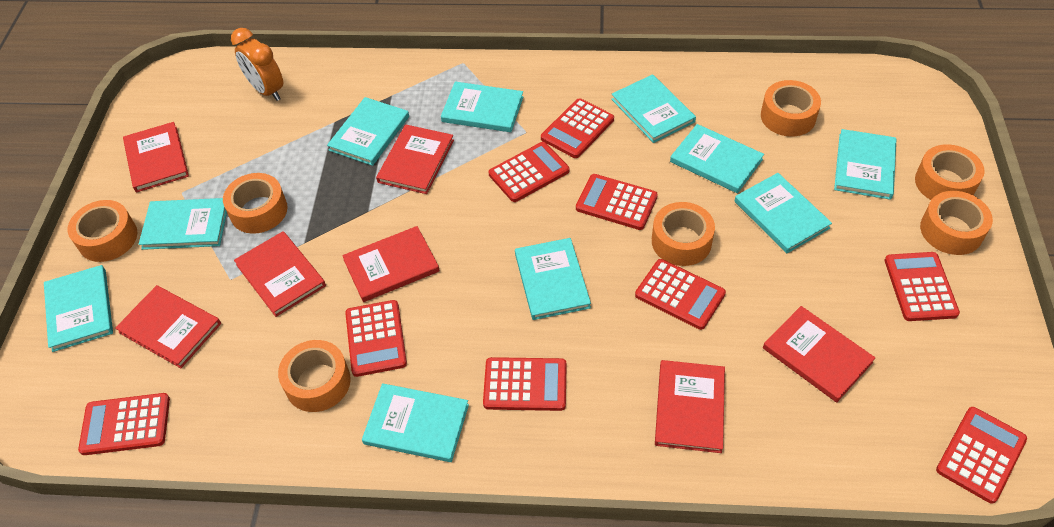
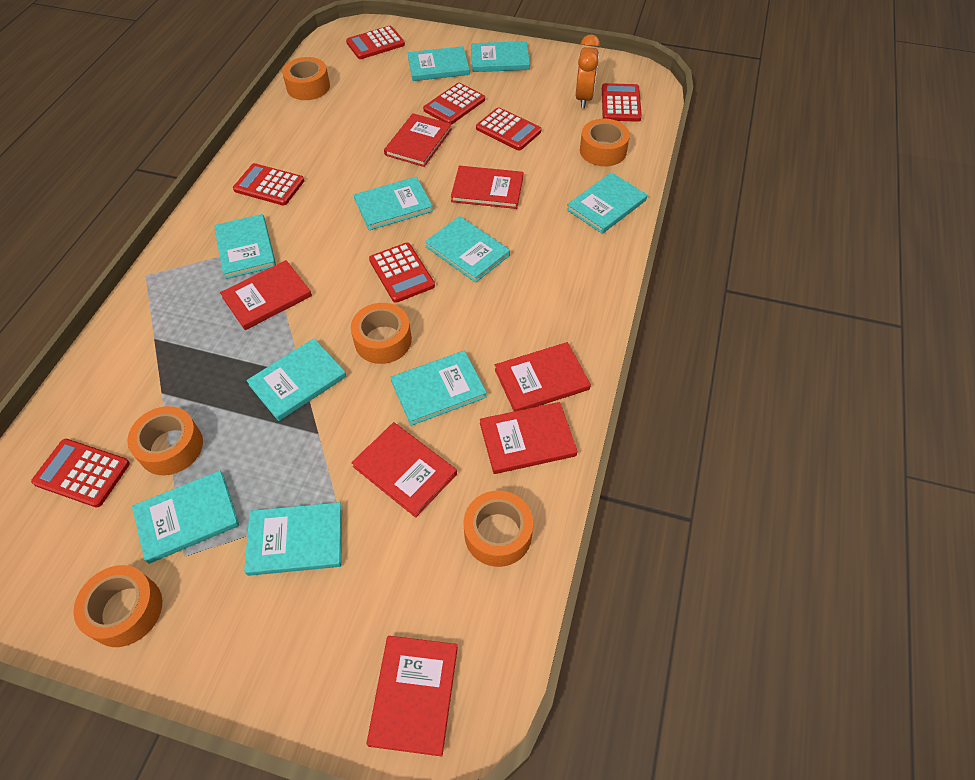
orange tape: 7 -> 6
red calculator: 9 -> 7

